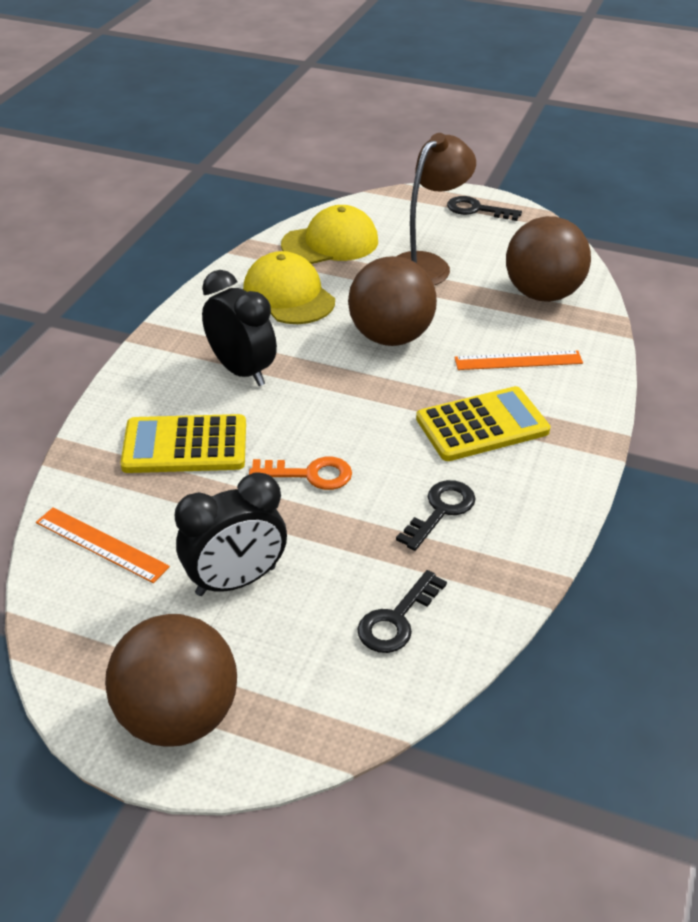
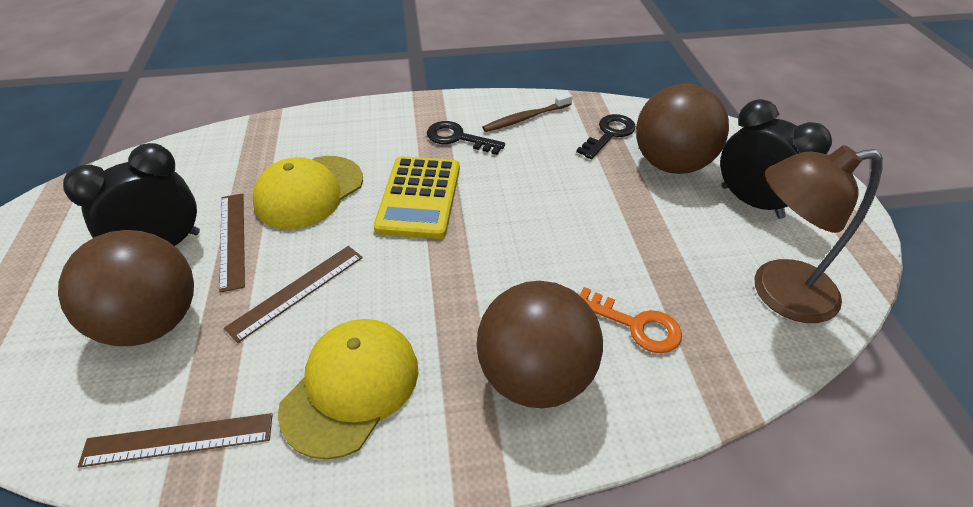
black key: 3 -> 2
brown ruler: 0 -> 3
brown toothbrush: 0 -> 1
orange ruler: 2 -> 0
yellow calculator: 2 -> 1

